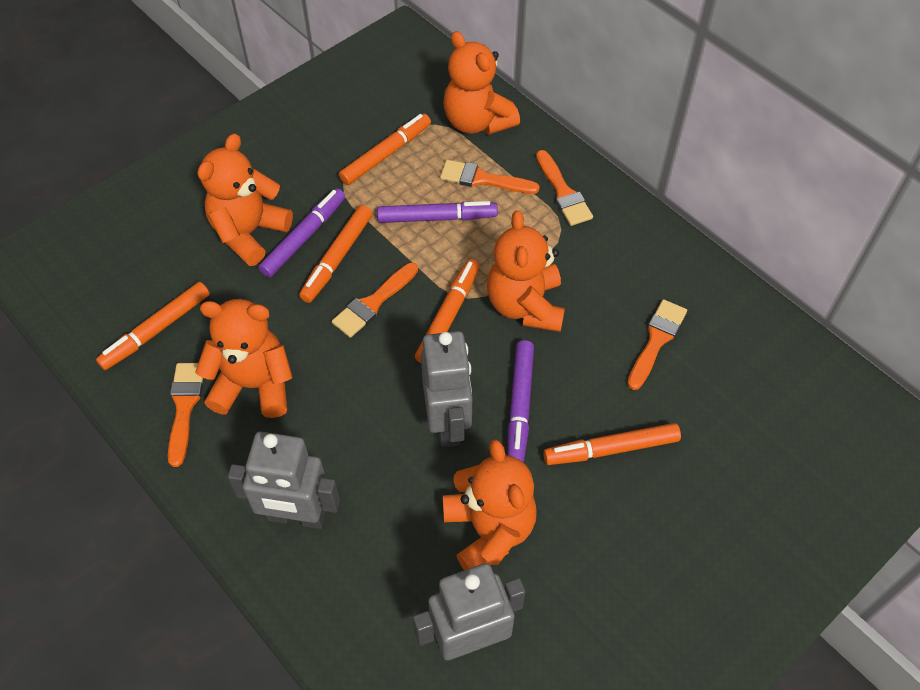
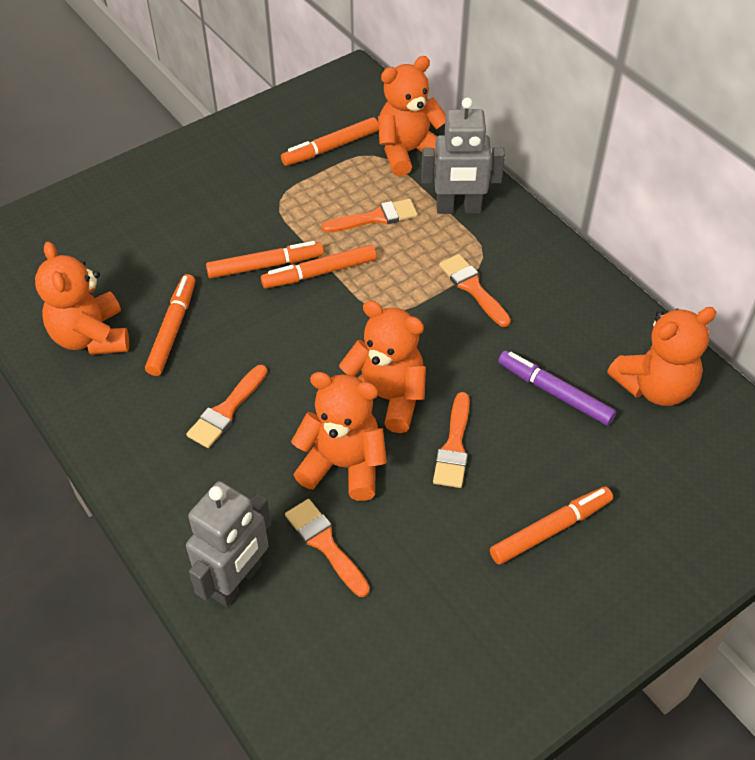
grey robot: 3 -> 2
purple marker: 3 -> 1

